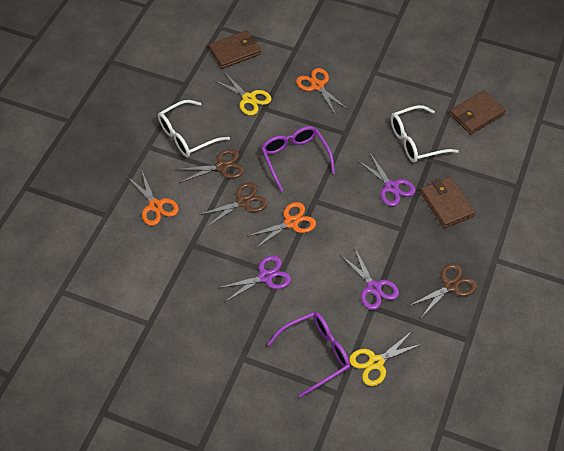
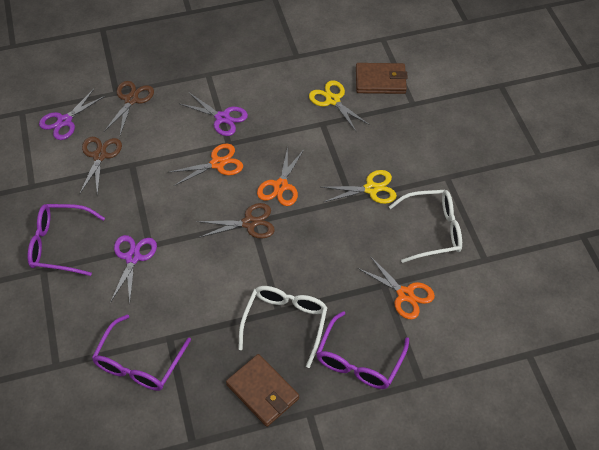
brown wallet: 3 -> 2
purple glasses: 2 -> 3

